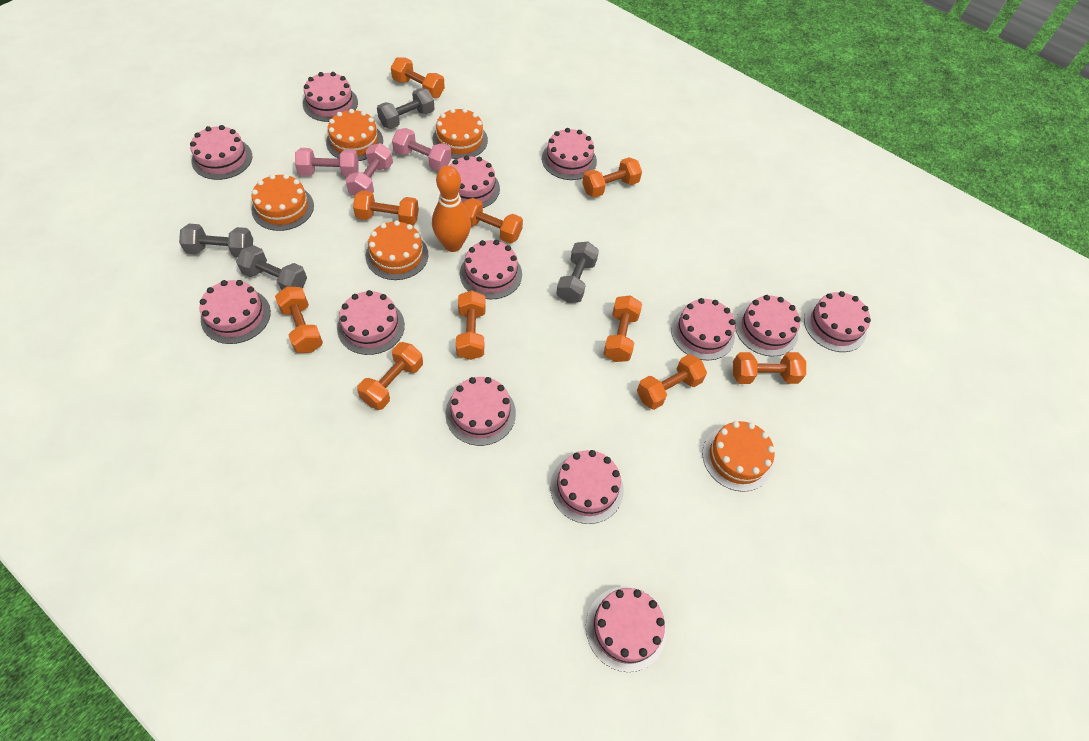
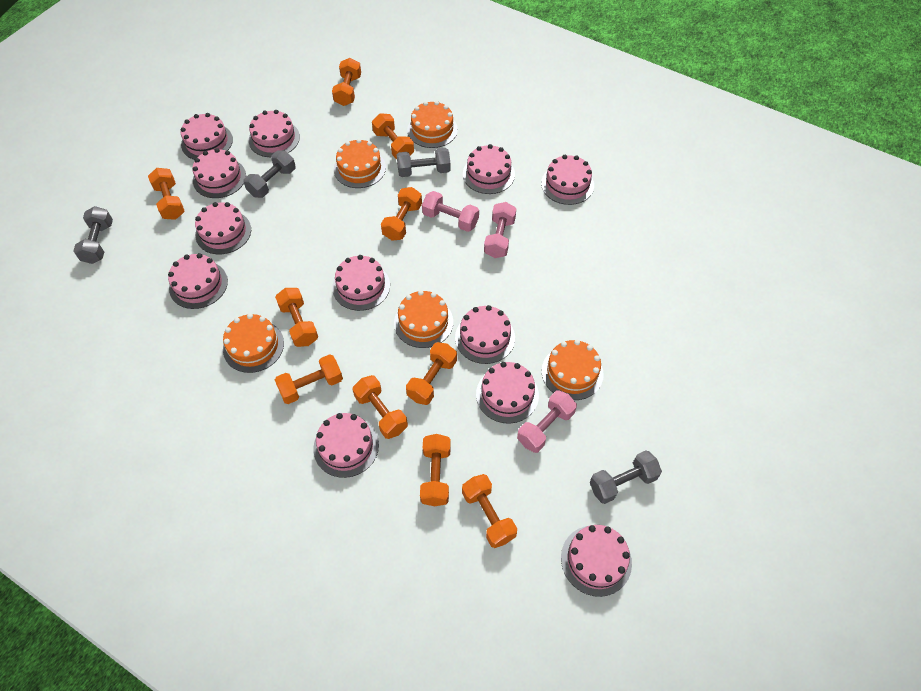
orange bowling pin: 1 -> 0
pink cake: 13 -> 12

